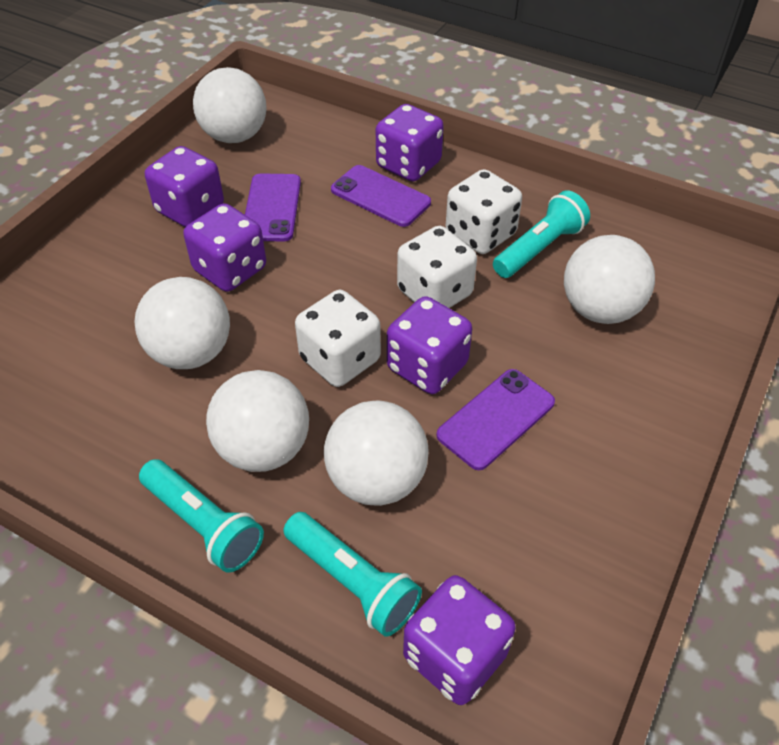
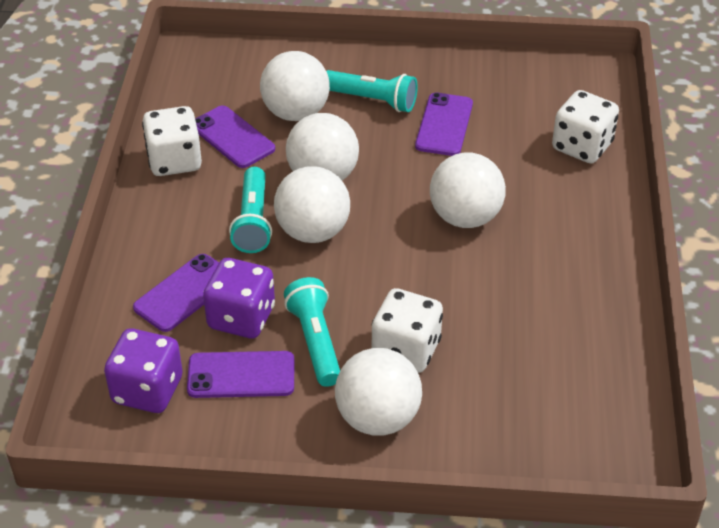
purple dice: 5 -> 2
purple phone: 3 -> 4

